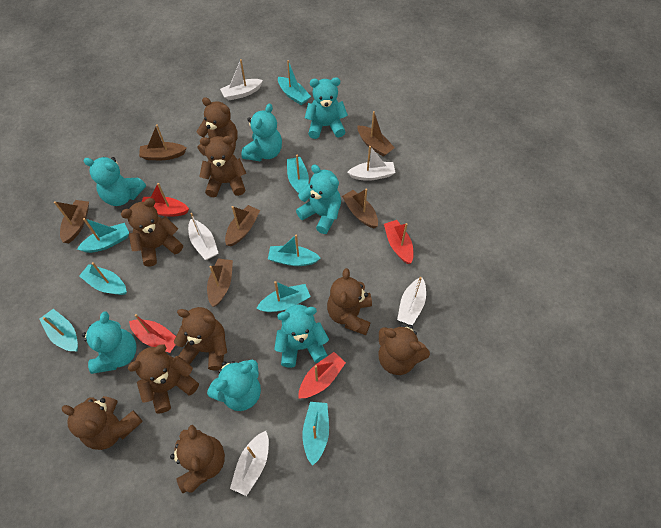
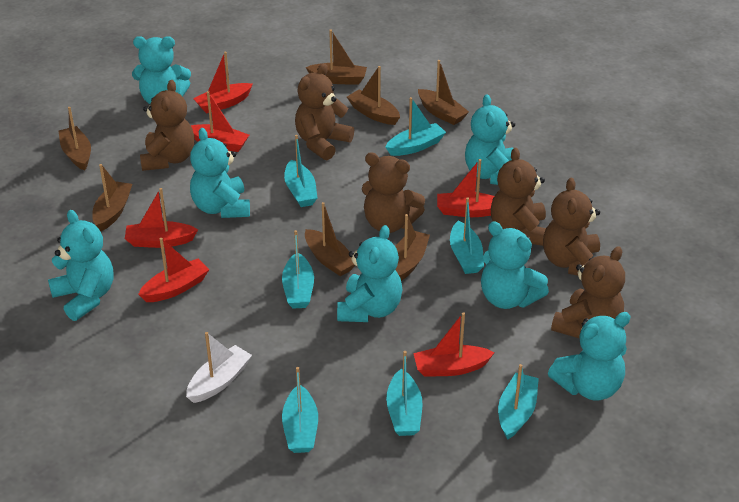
brown boat: 6 -> 7
brown teddy bear: 9 -> 6
red boat: 4 -> 6
turquoise boat: 8 -> 7
white boat: 5 -> 1

